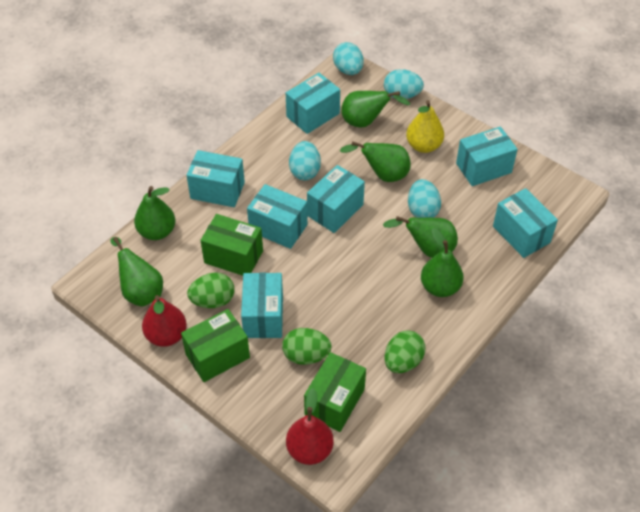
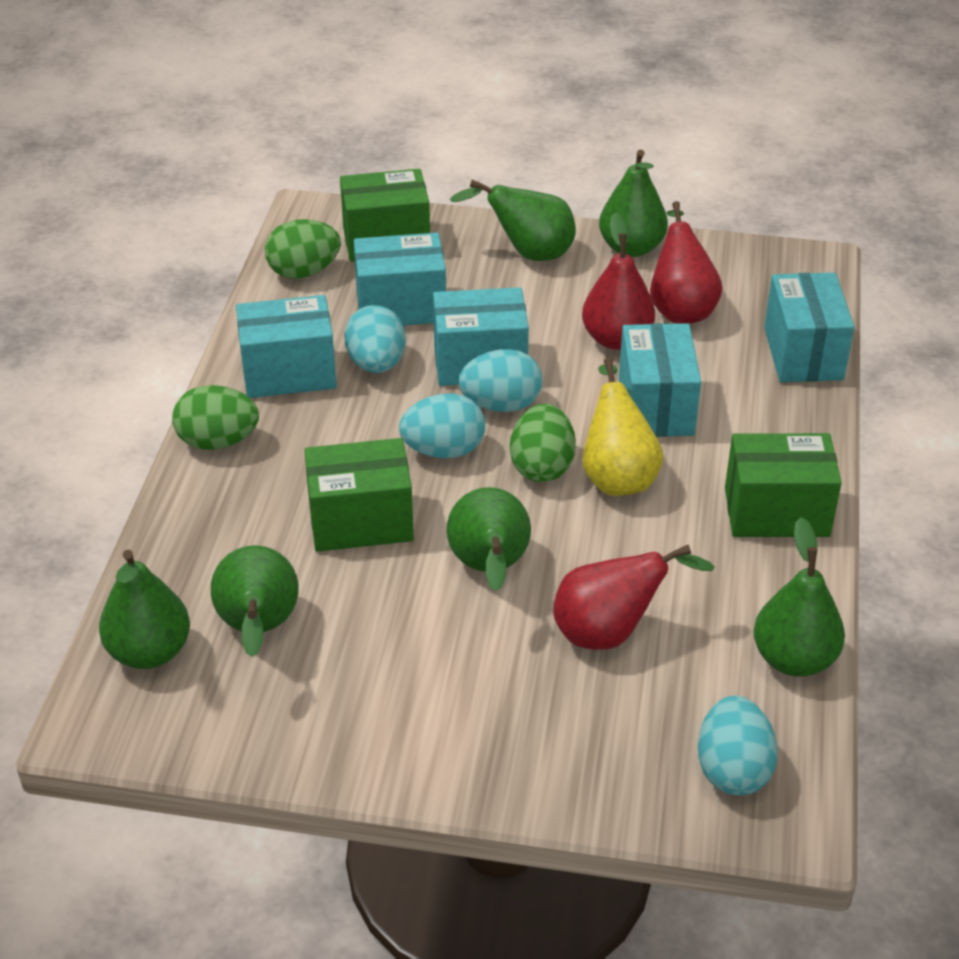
red pear: 2 -> 3
turquoise box: 7 -> 5

